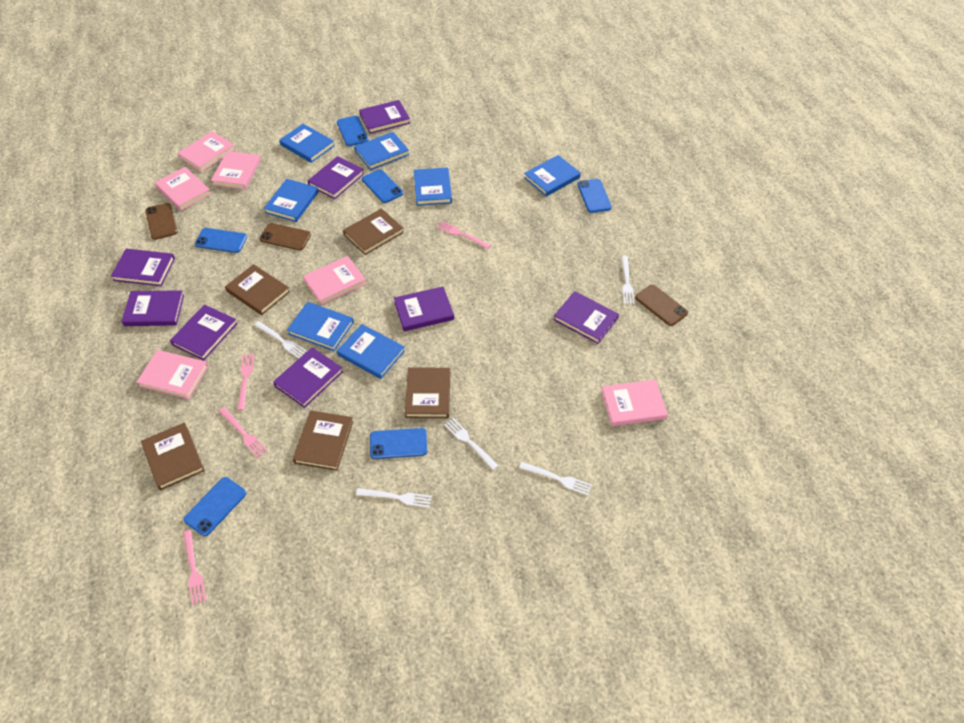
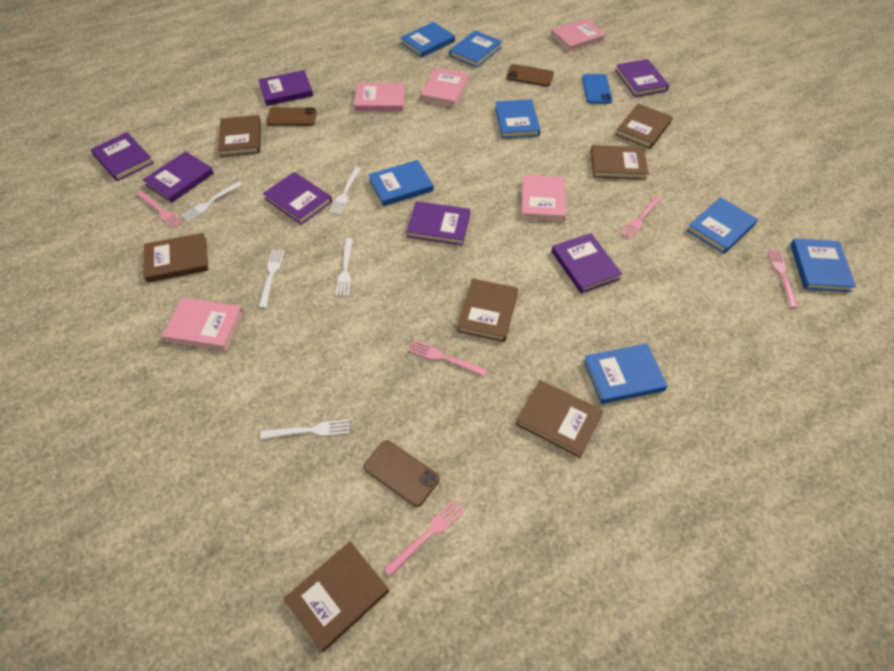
blue phone: 6 -> 1
brown book: 5 -> 7
pink book: 6 -> 5
pink fork: 4 -> 5
purple book: 8 -> 7

